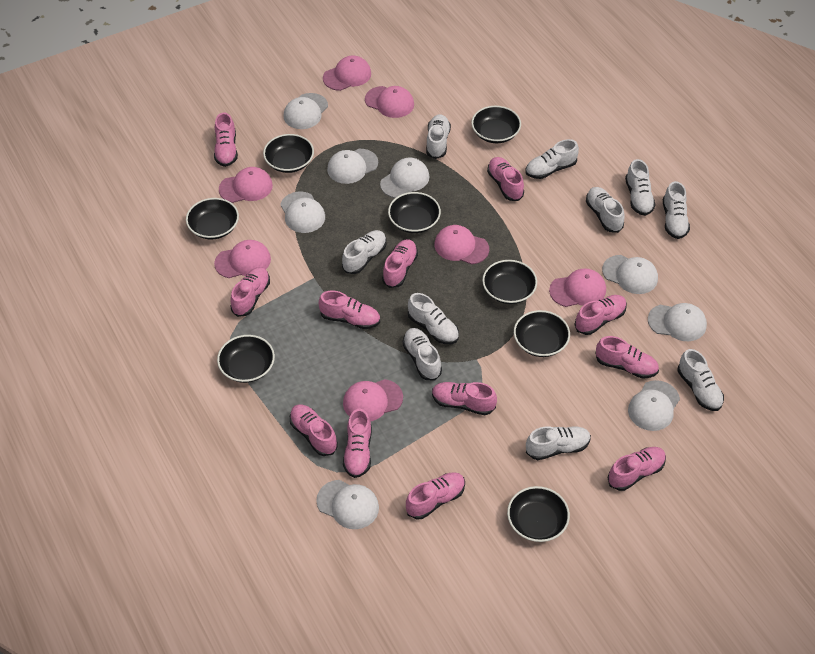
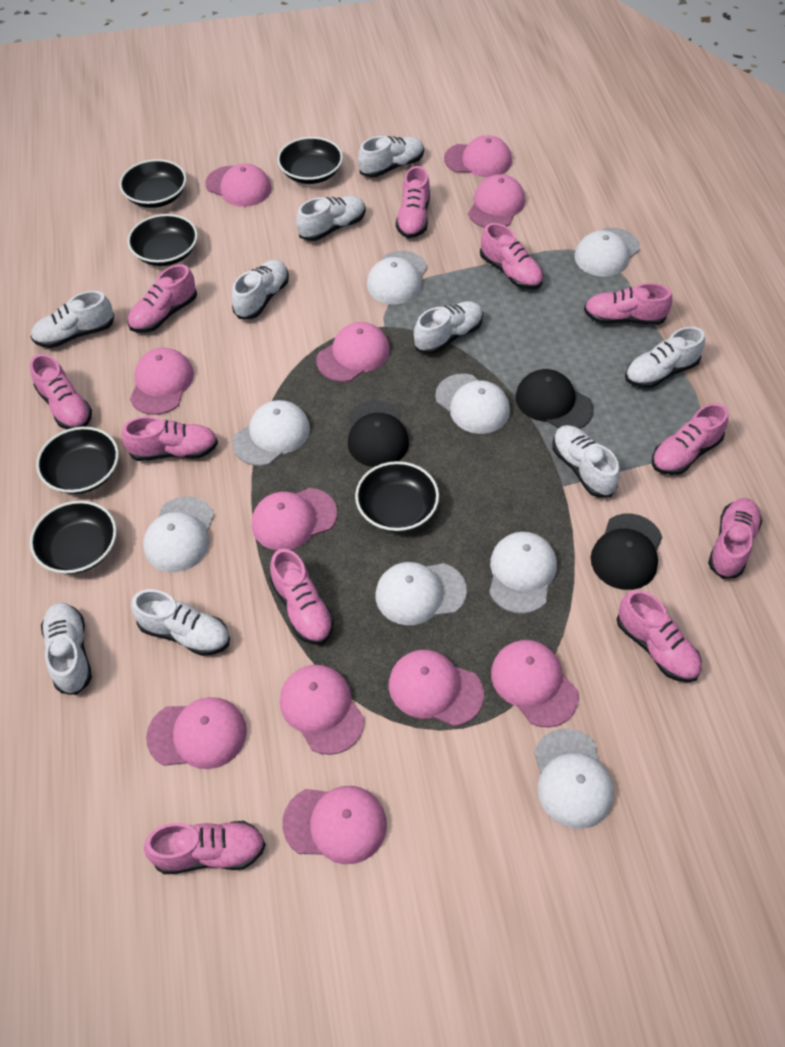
black bowl: 8 -> 6
black cap: 0 -> 3
pink cap: 7 -> 11
pink shoe: 12 -> 11
white shoe: 10 -> 9

